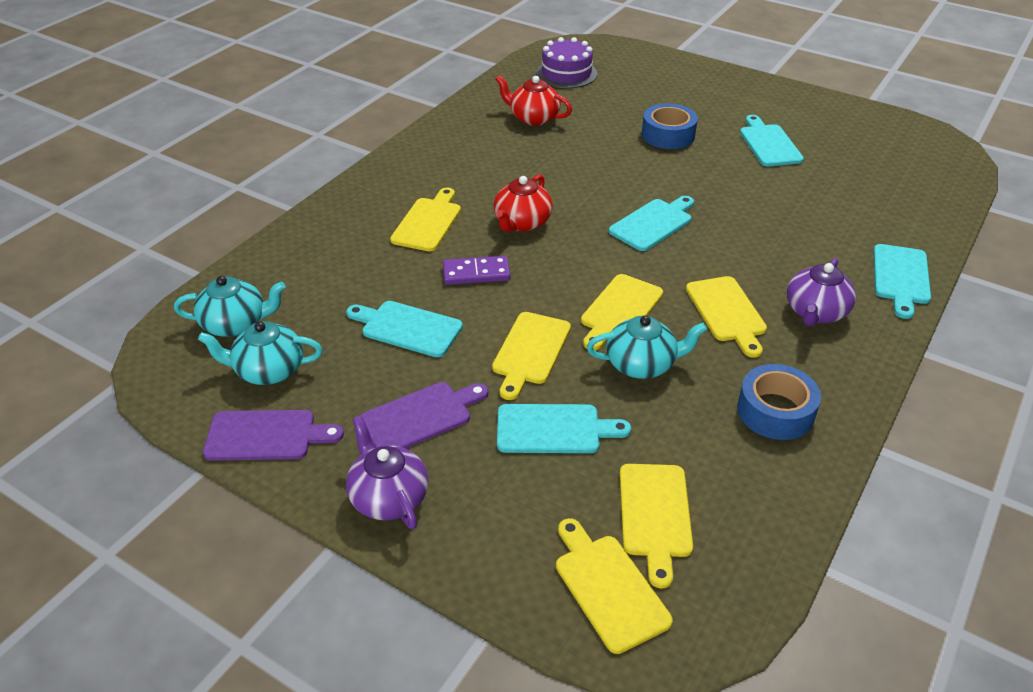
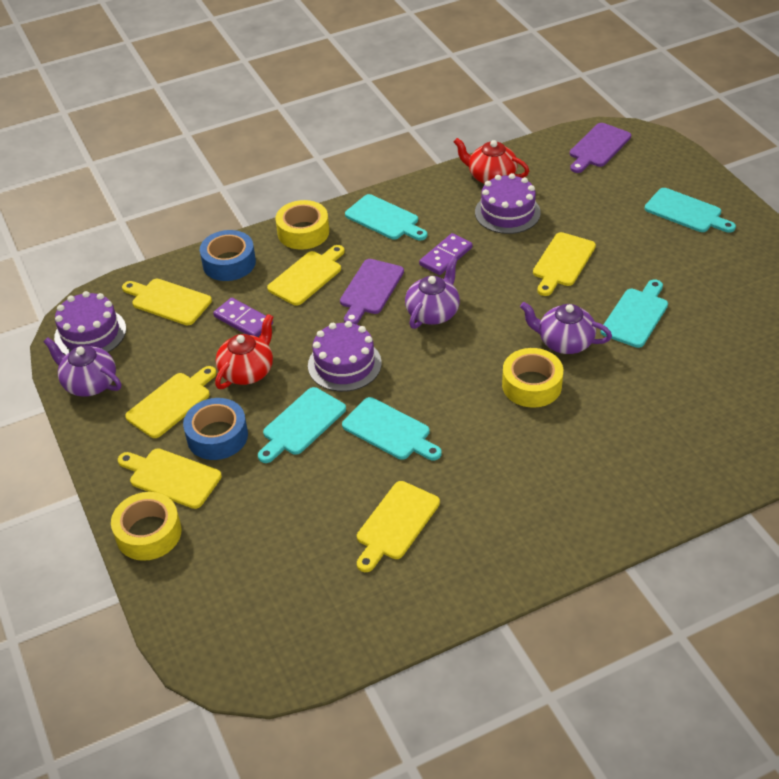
purple cake: 1 -> 3
purple domino: 1 -> 2
purple teapot: 2 -> 3
turquoise teapot: 3 -> 0
yellow tape: 0 -> 3

